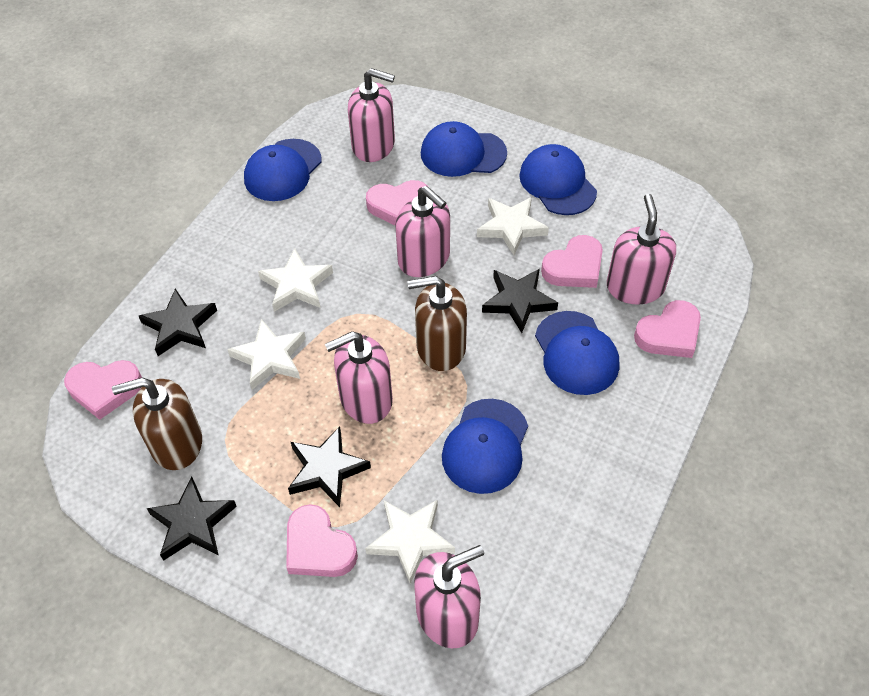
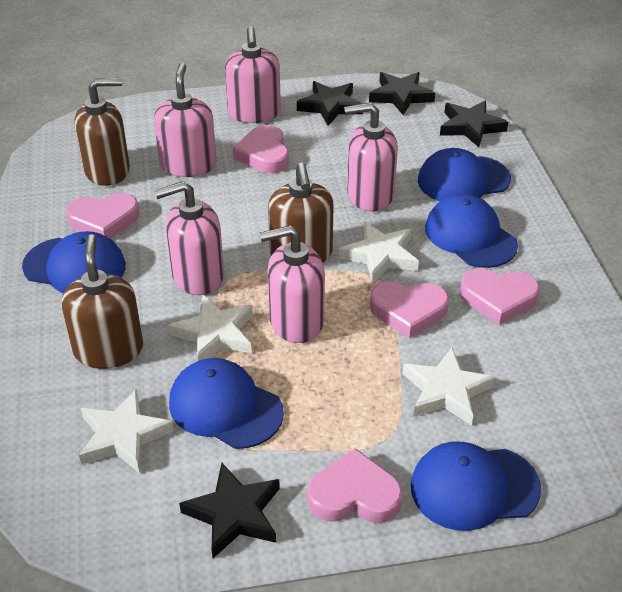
brown soap dispenser: 2 -> 3

